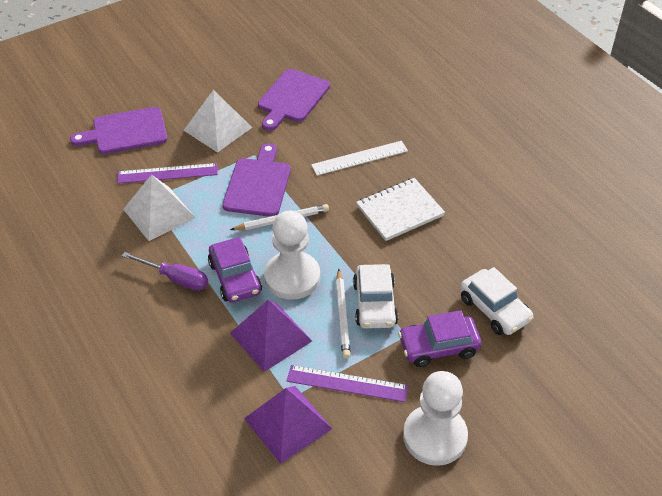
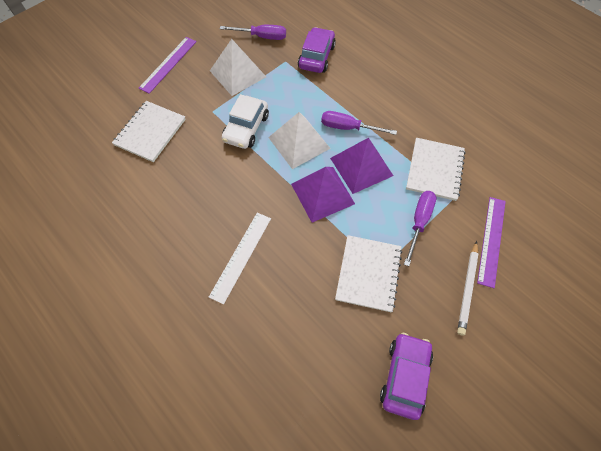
purple cutting board: 3 -> 0
purple screwdriver: 1 -> 3
white car: 2 -> 1
white notebook: 1 -> 3
white pawn: 2 -> 0
white pencil: 2 -> 1

